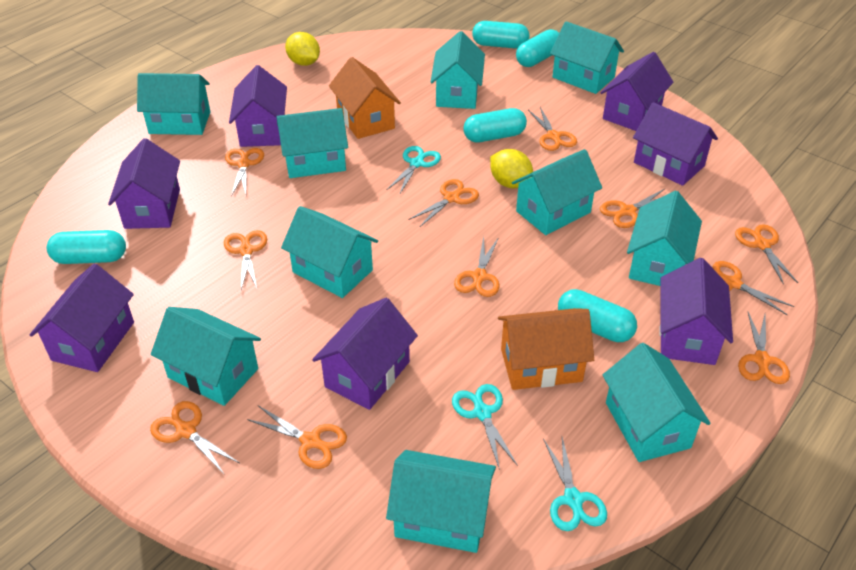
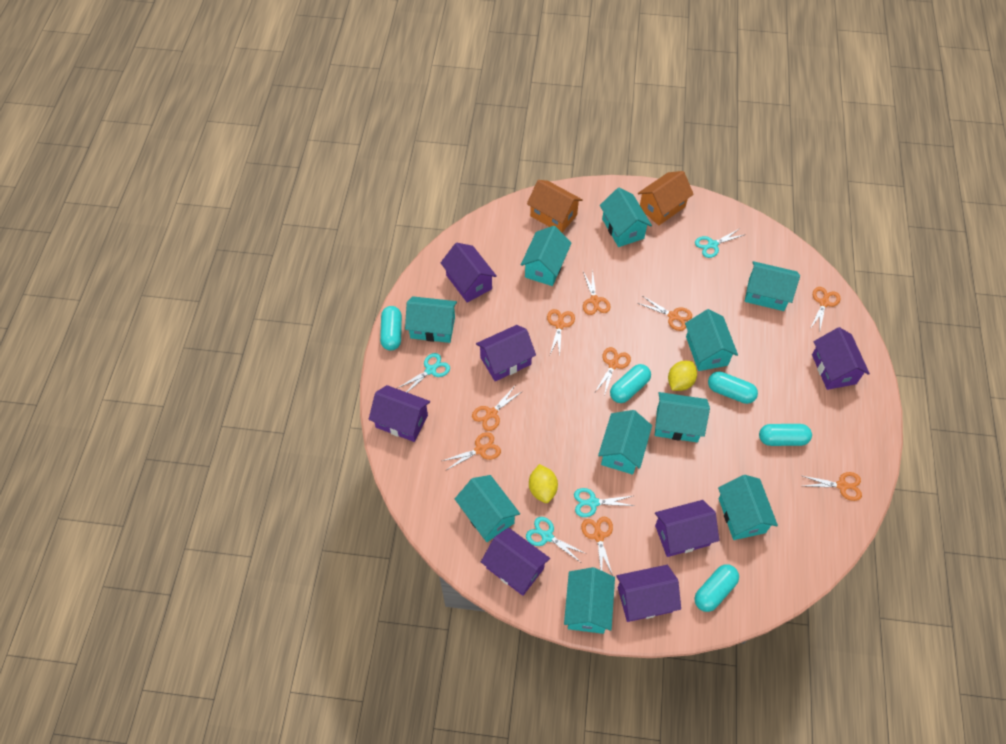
orange scissors: 11 -> 9
turquoise scissors: 3 -> 4

